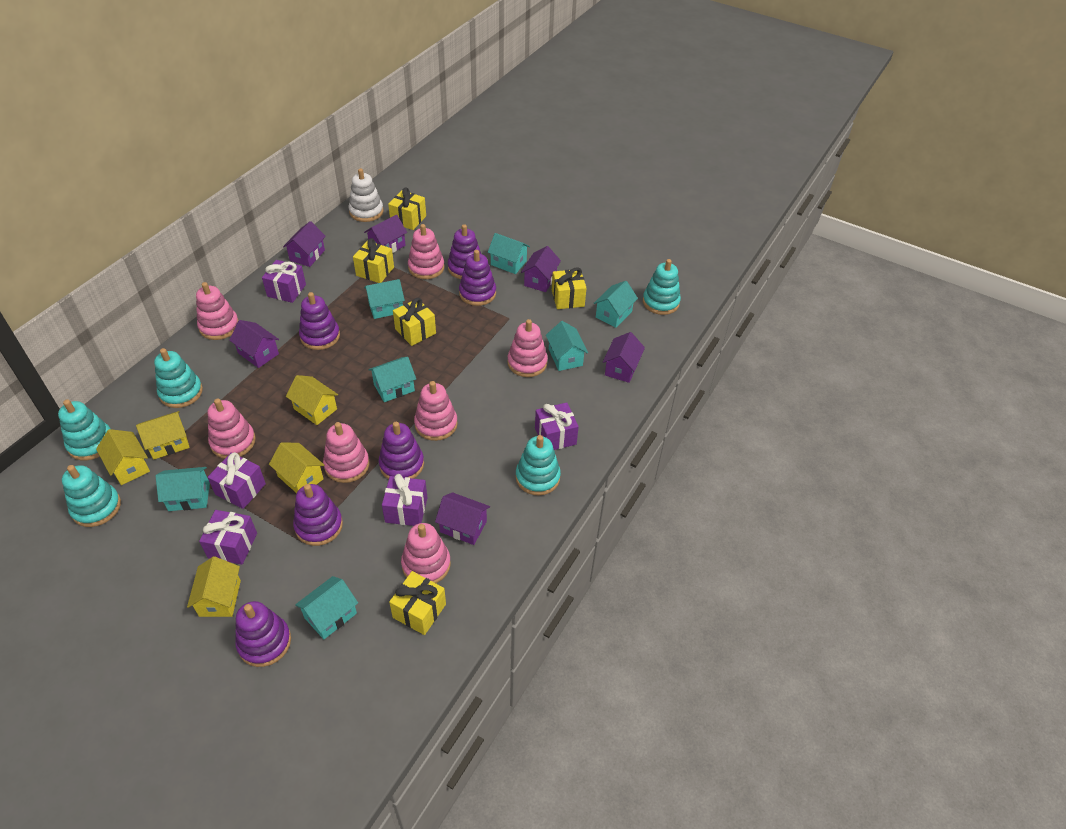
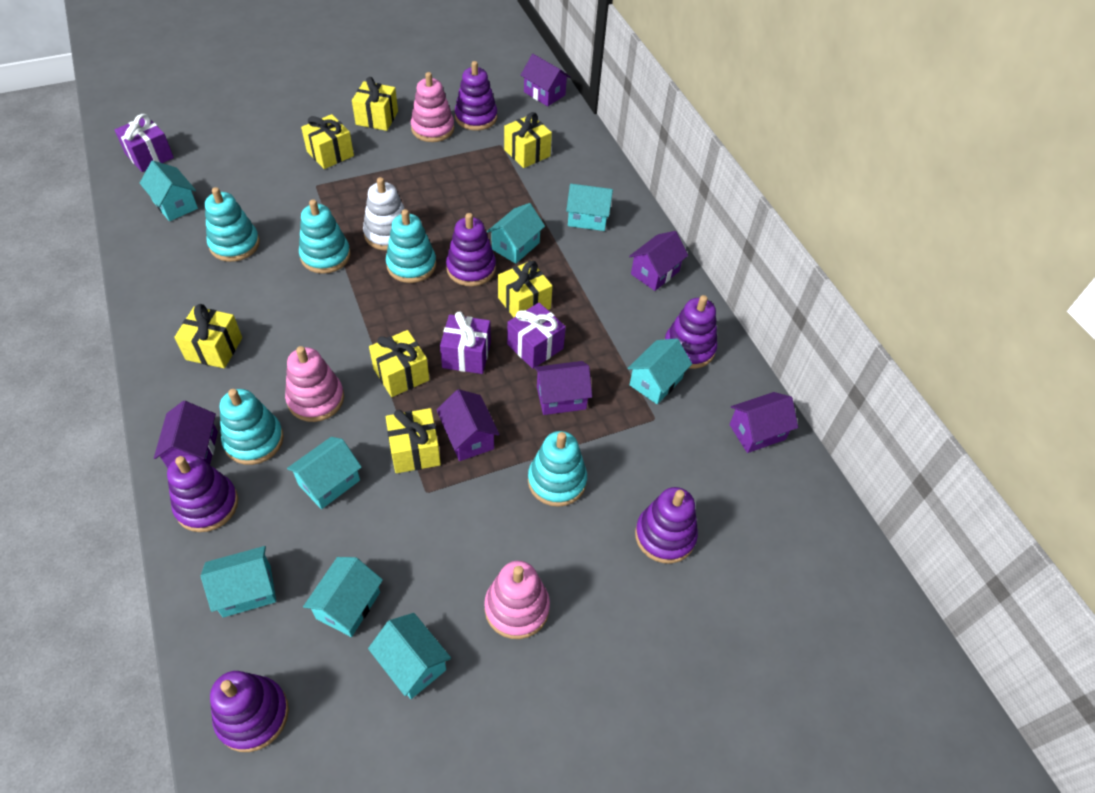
pink stacking toy: 7 -> 3
purple gift: 5 -> 3
turquoise house: 7 -> 8
yellow gift: 5 -> 7
yellow house: 5 -> 0

